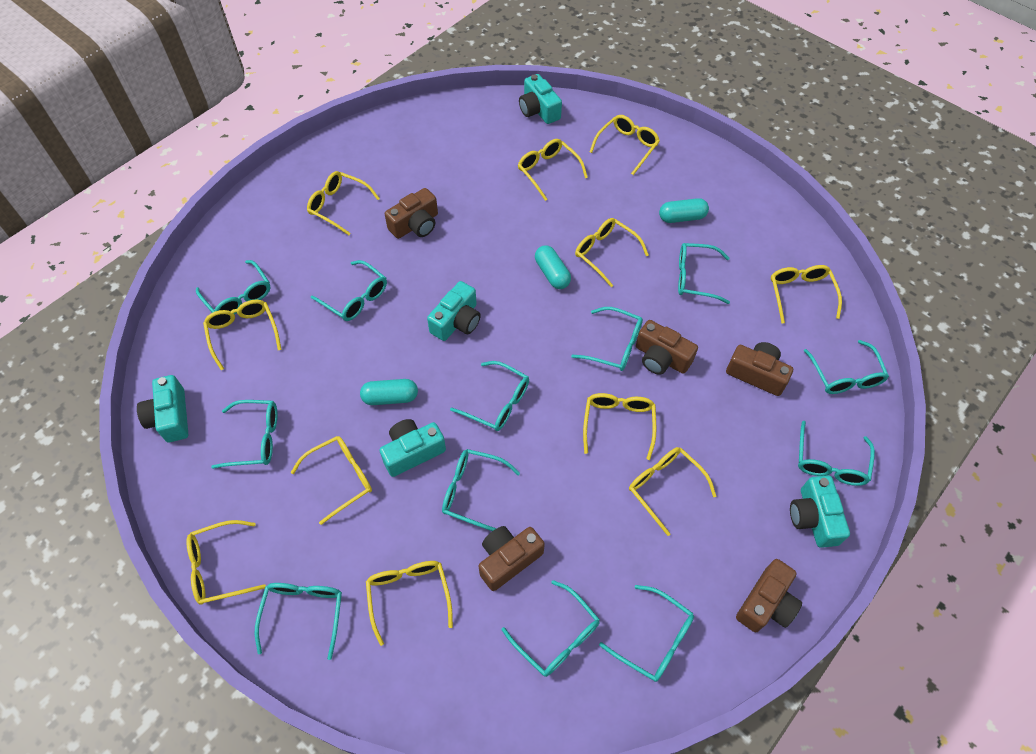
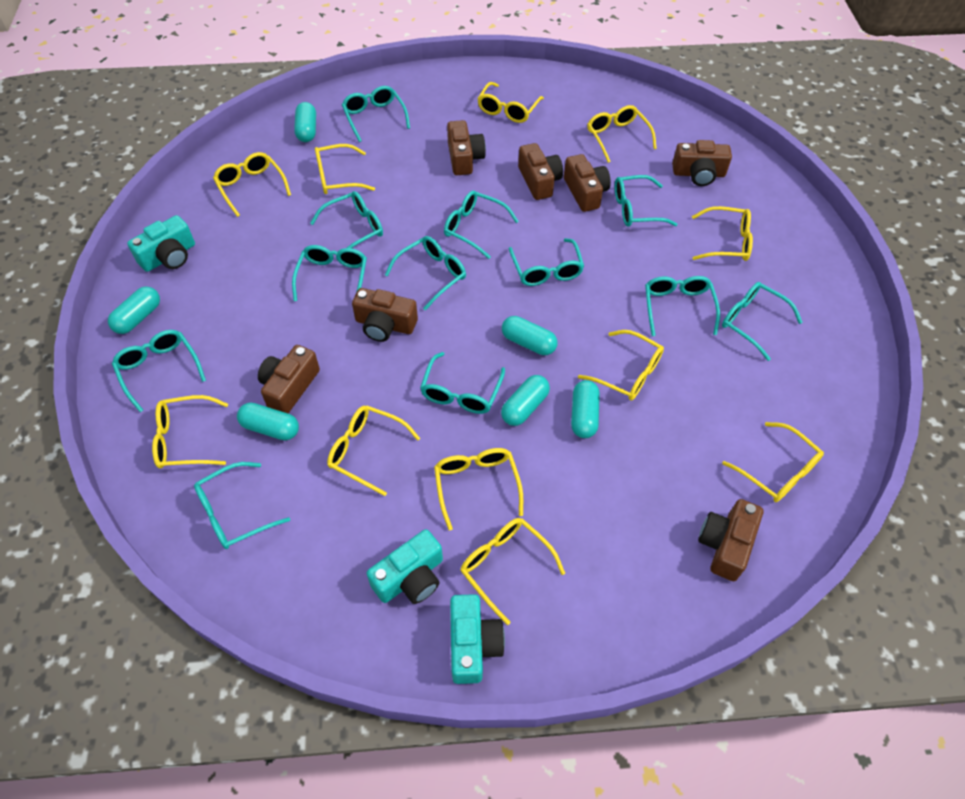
brown camera: 5 -> 7
turquoise camera: 5 -> 3
turquoise capsule: 3 -> 6

